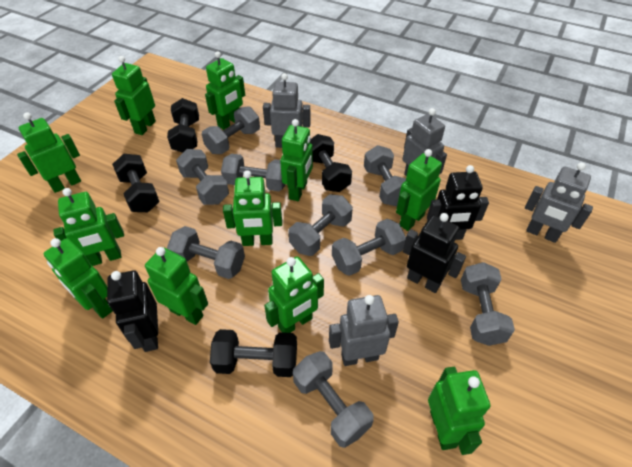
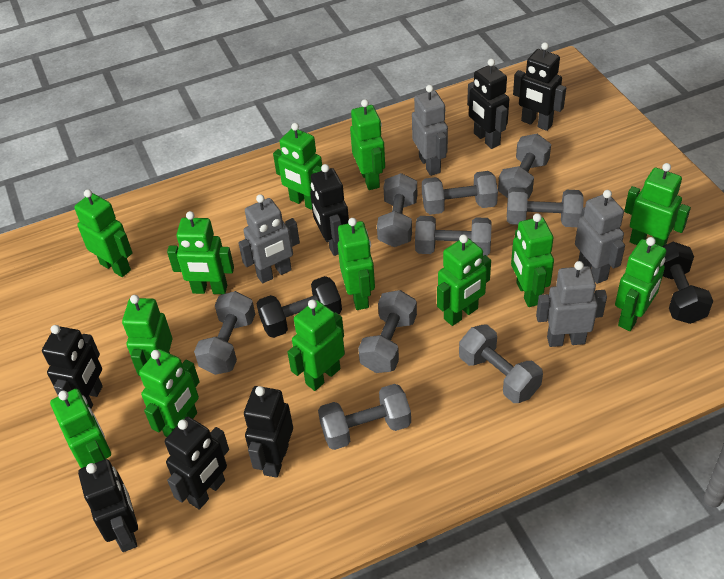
black dumbbell: 4 -> 2
black robot: 3 -> 7
green robot: 11 -> 13

